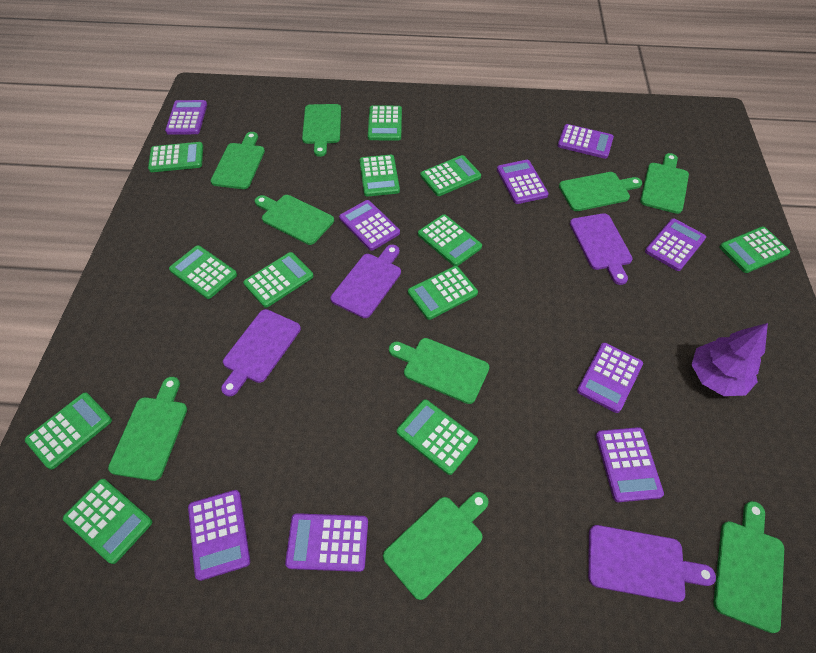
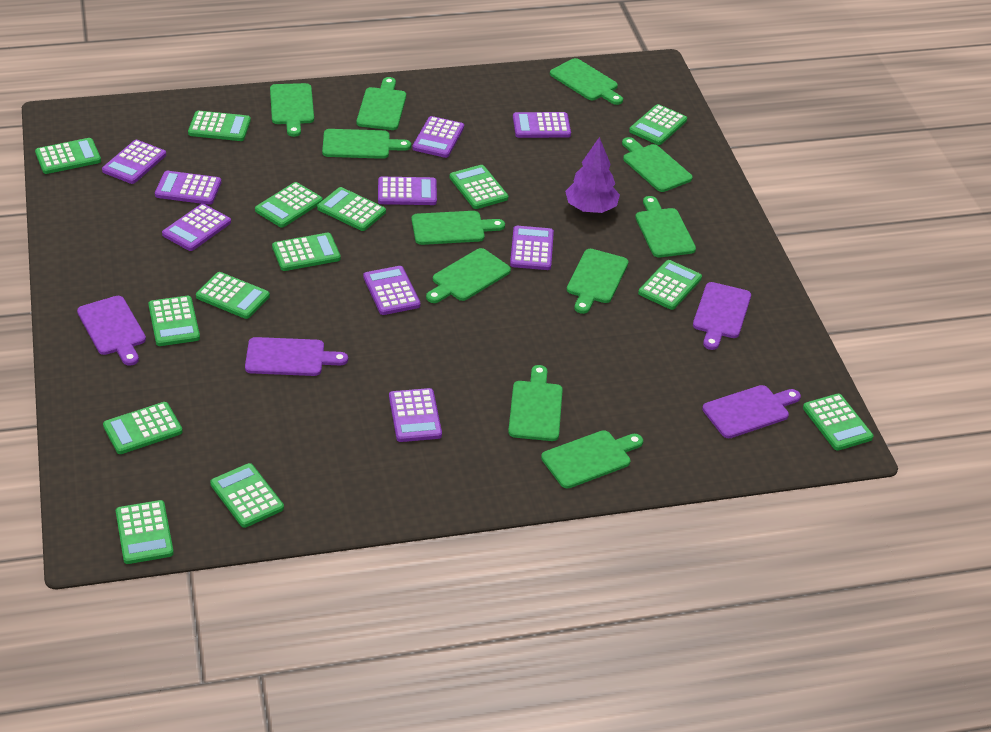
green calculator: 12 -> 14
green cutting board: 9 -> 11

